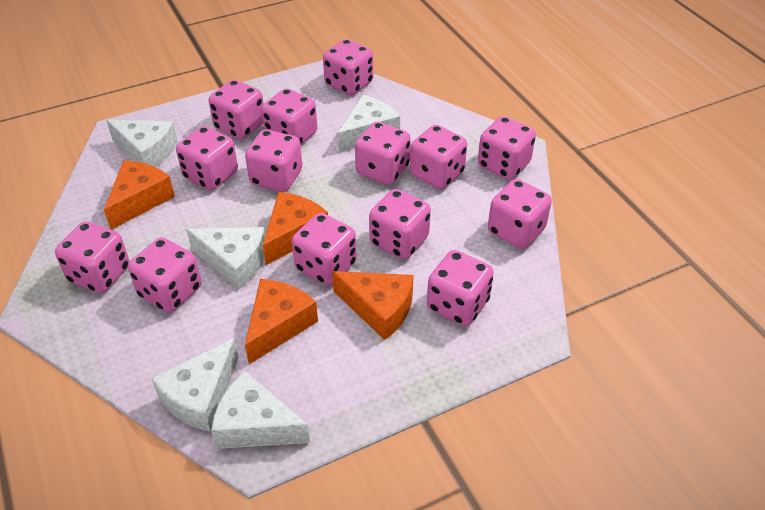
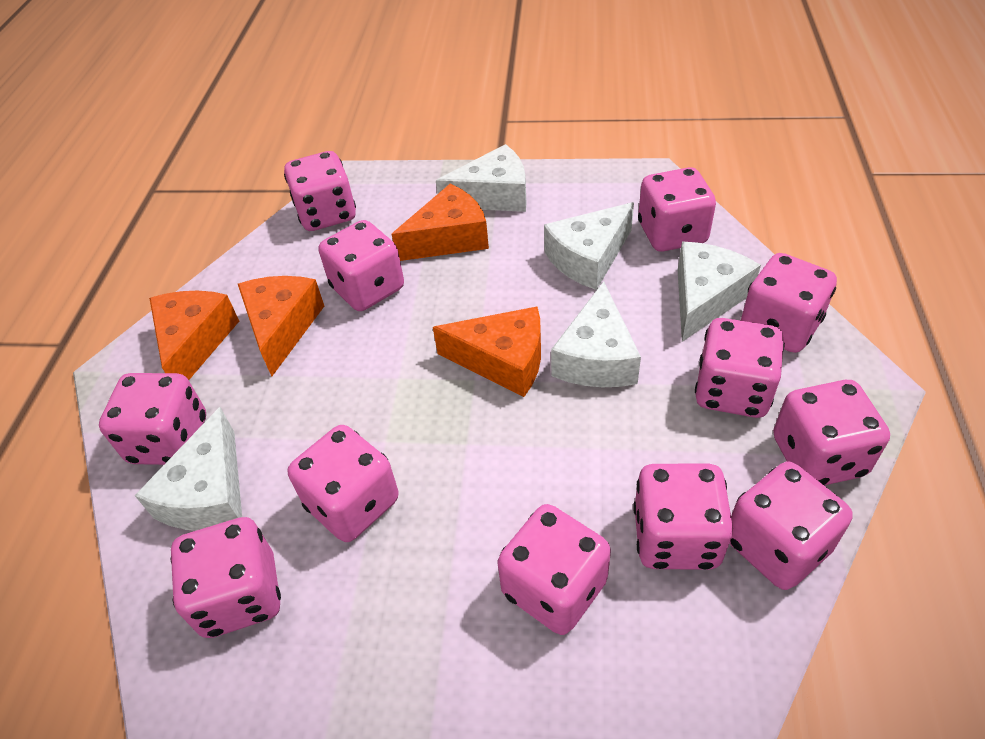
pink dice: 14 -> 12

